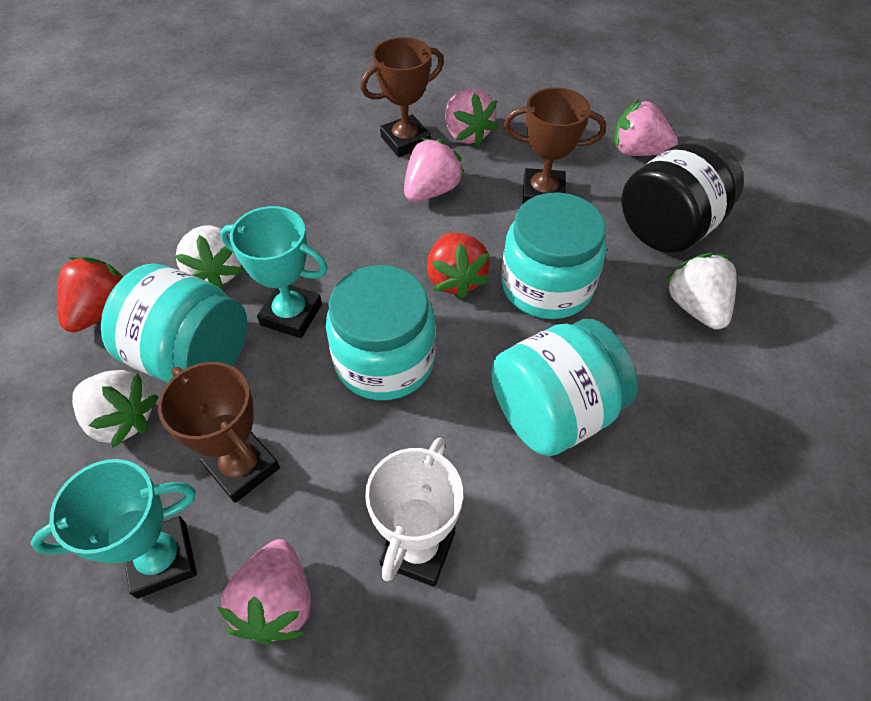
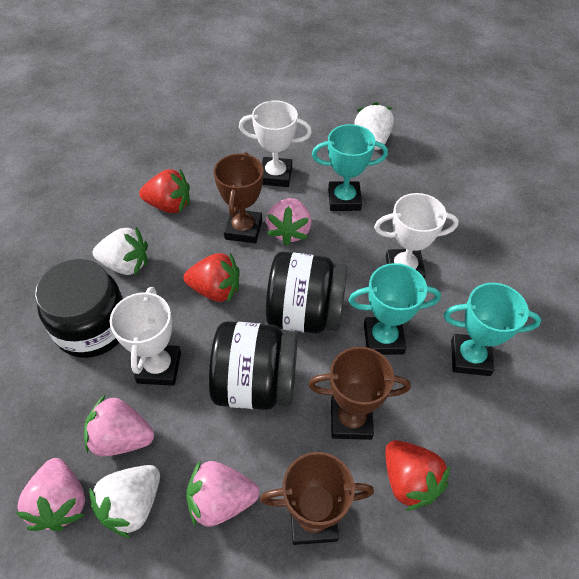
black jar: 1 -> 3
red strawberry: 2 -> 3
turquoise jar: 4 -> 0
turquoise trophy: 2 -> 3
white trophy: 1 -> 3

